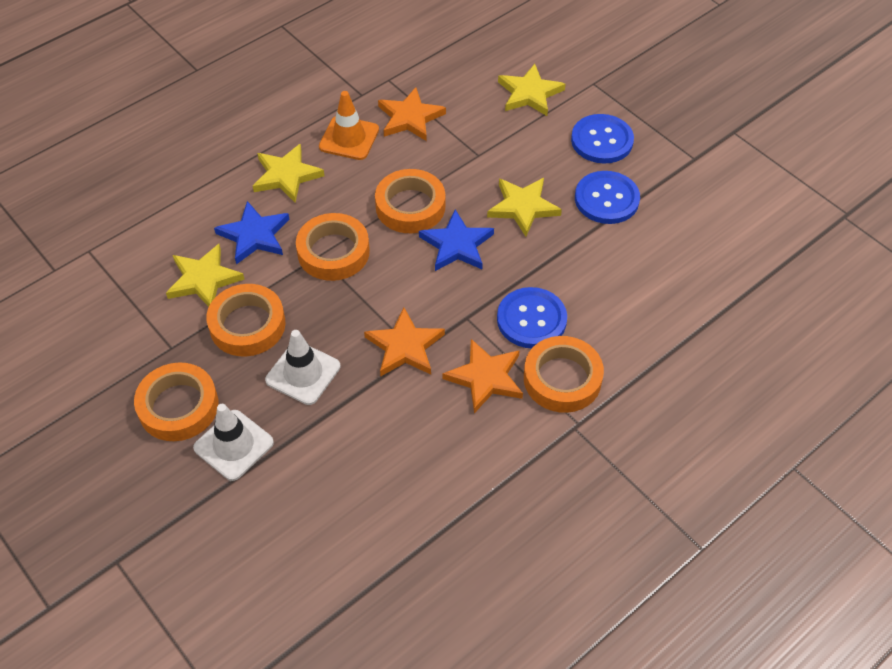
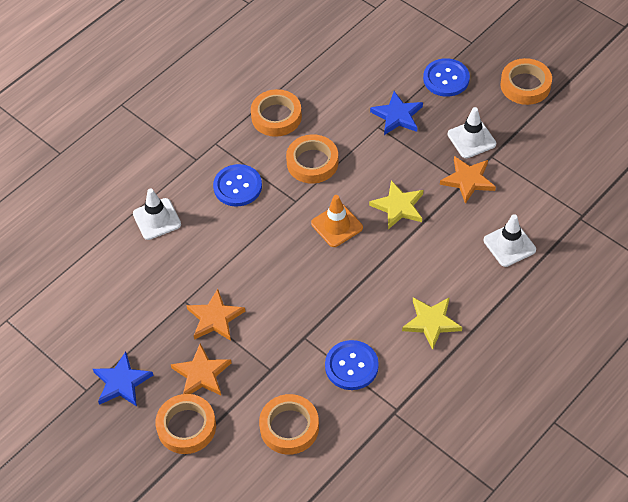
white traffic cone: 2 -> 3
yellow star: 4 -> 2

